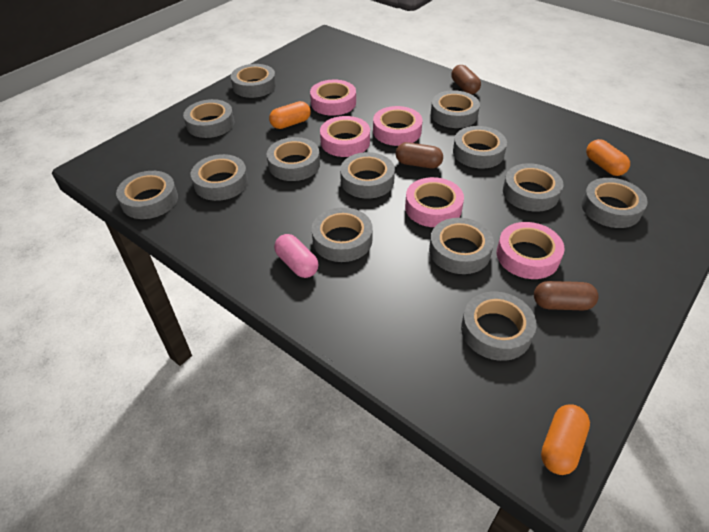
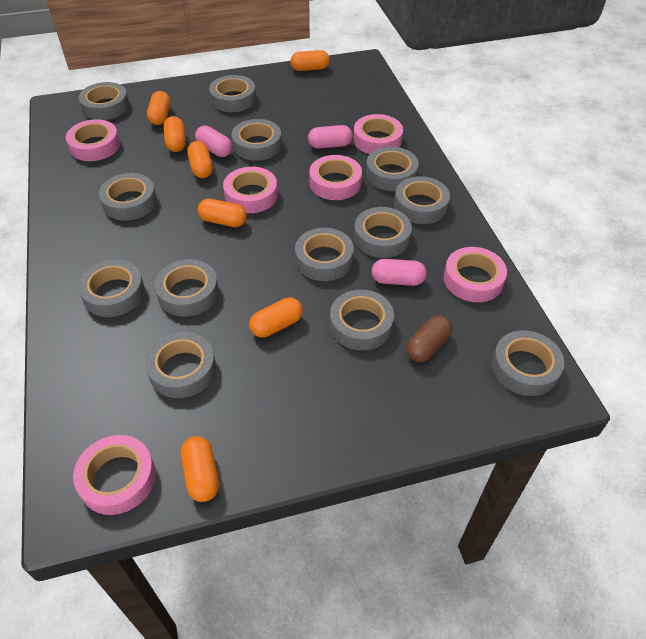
brown capsule: 3 -> 1
orange capsule: 3 -> 7
pink capsule: 1 -> 3
pink tape: 5 -> 6

